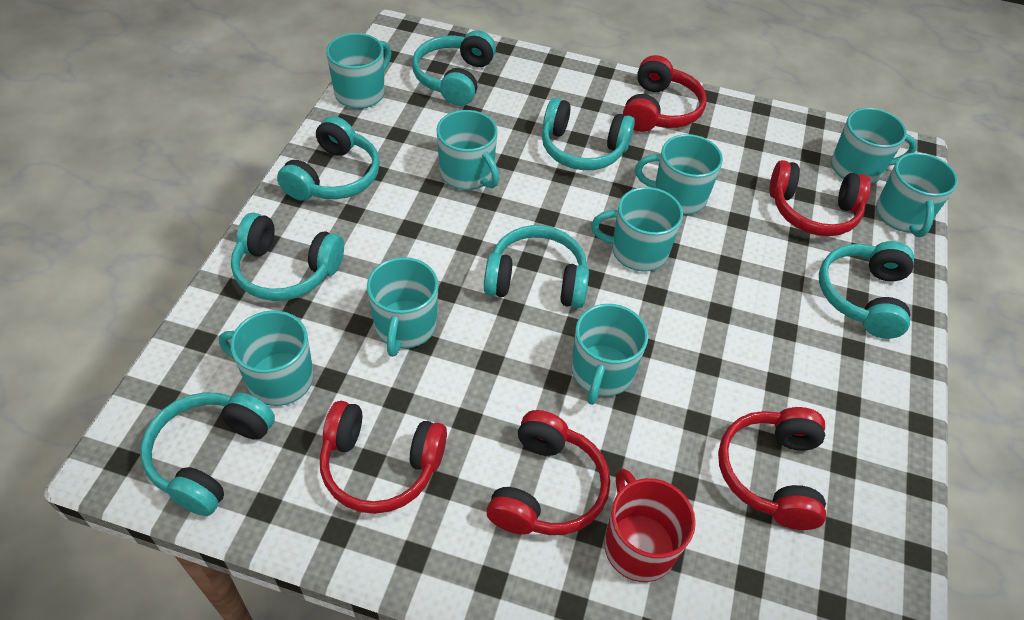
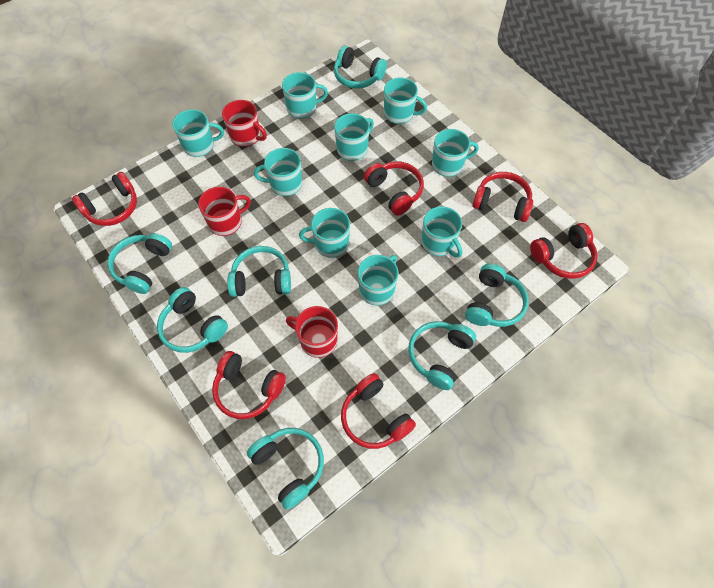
red headphones: 5 -> 6
red mug: 1 -> 3

